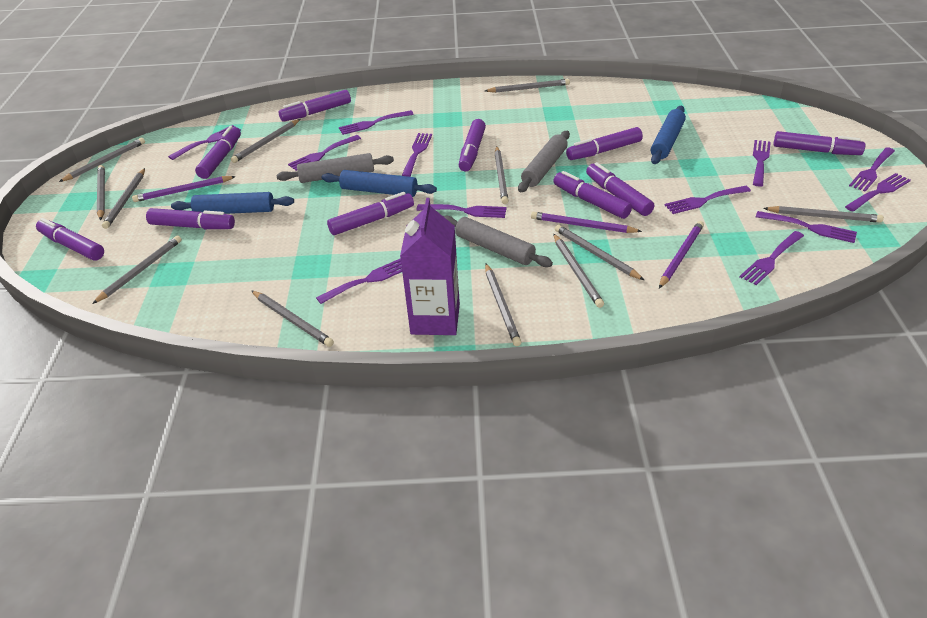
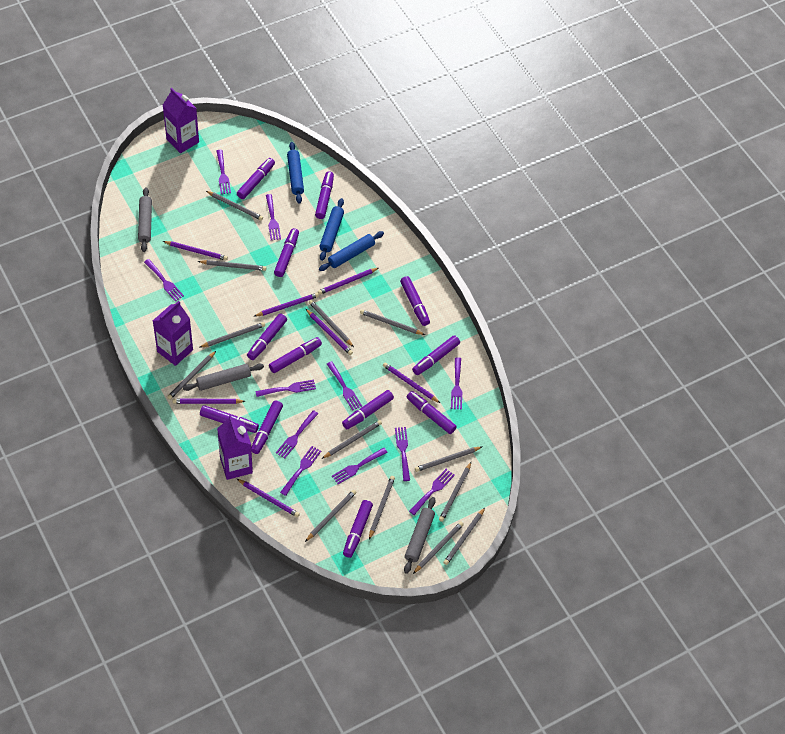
grey pencil: 12 -> 13
purple carton: 1 -> 3
purple fork: 12 -> 11
purple marker: 10 -> 12
purple pencil: 3 -> 7

